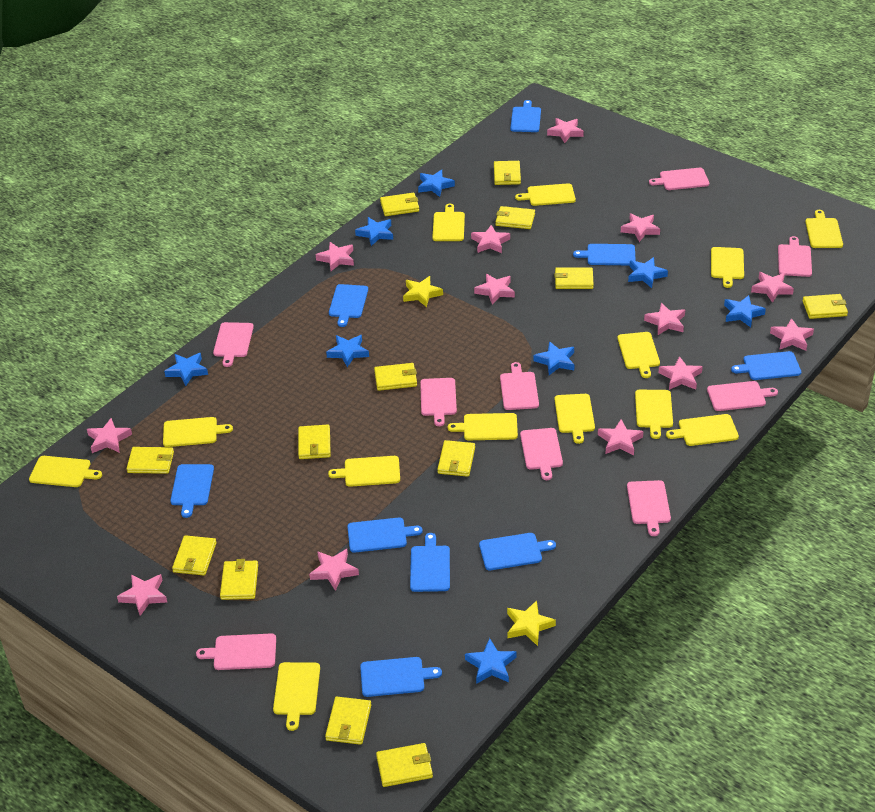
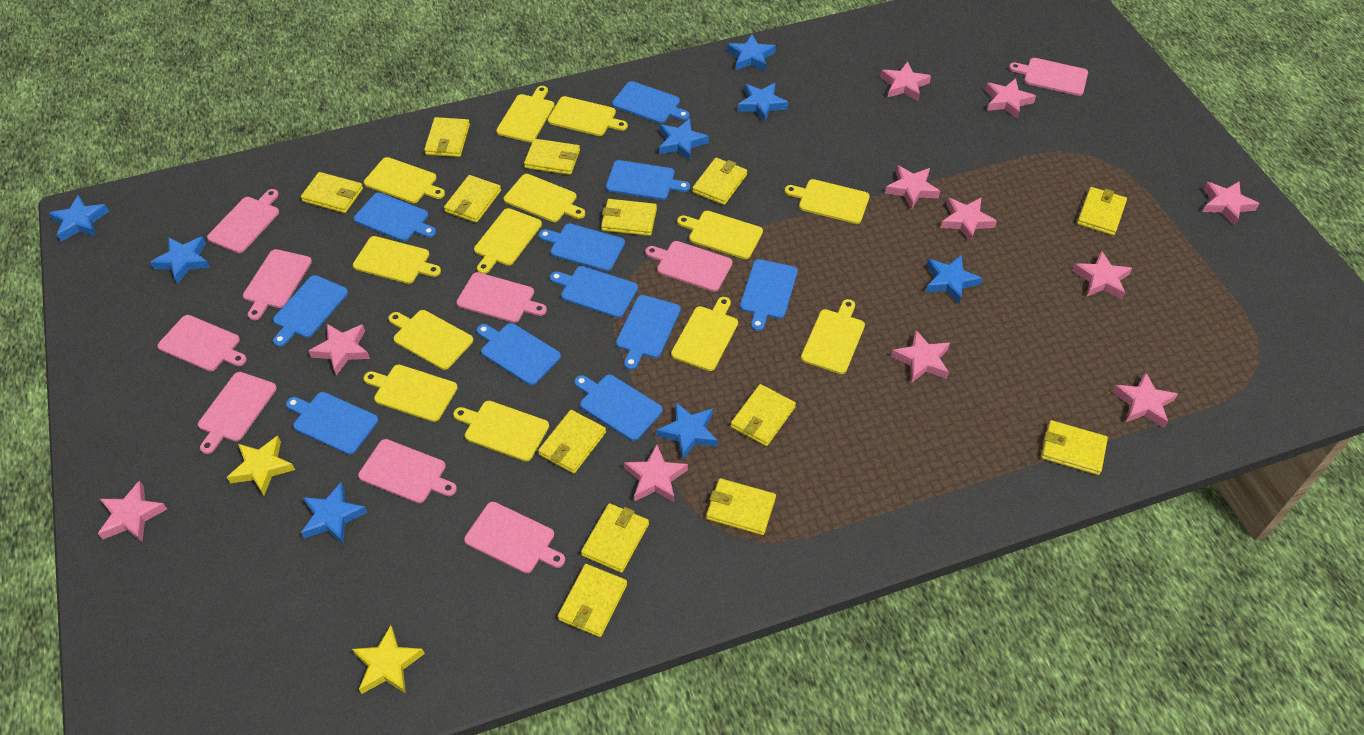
blue cutting board: 9 -> 11
pink star: 13 -> 11

